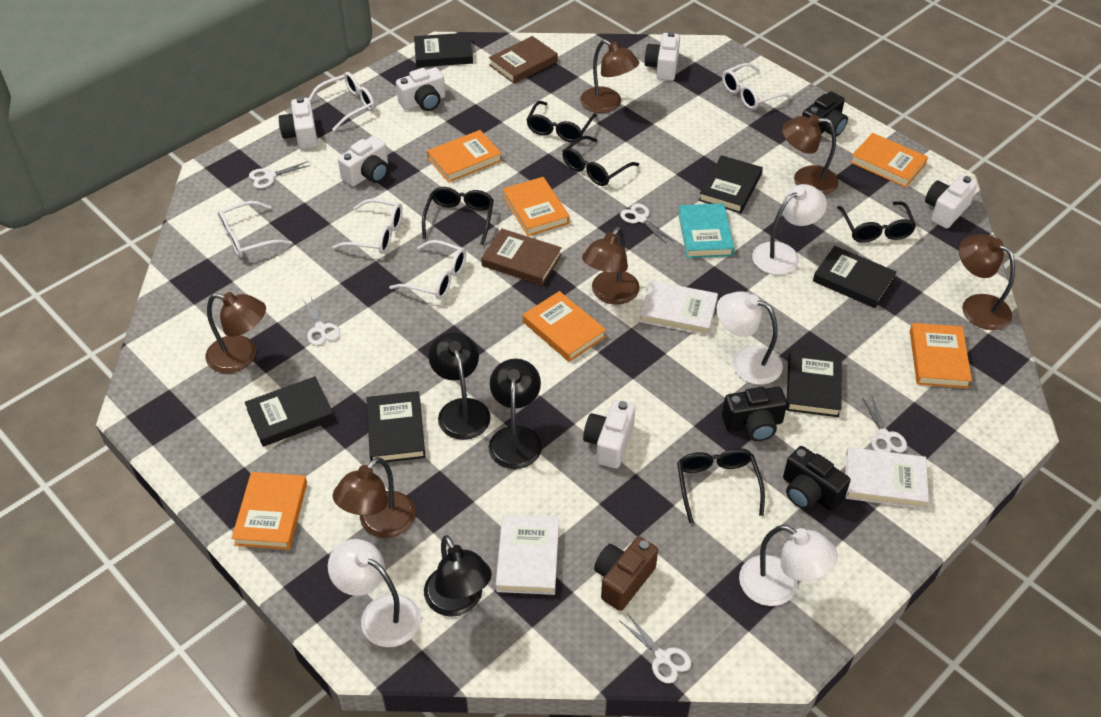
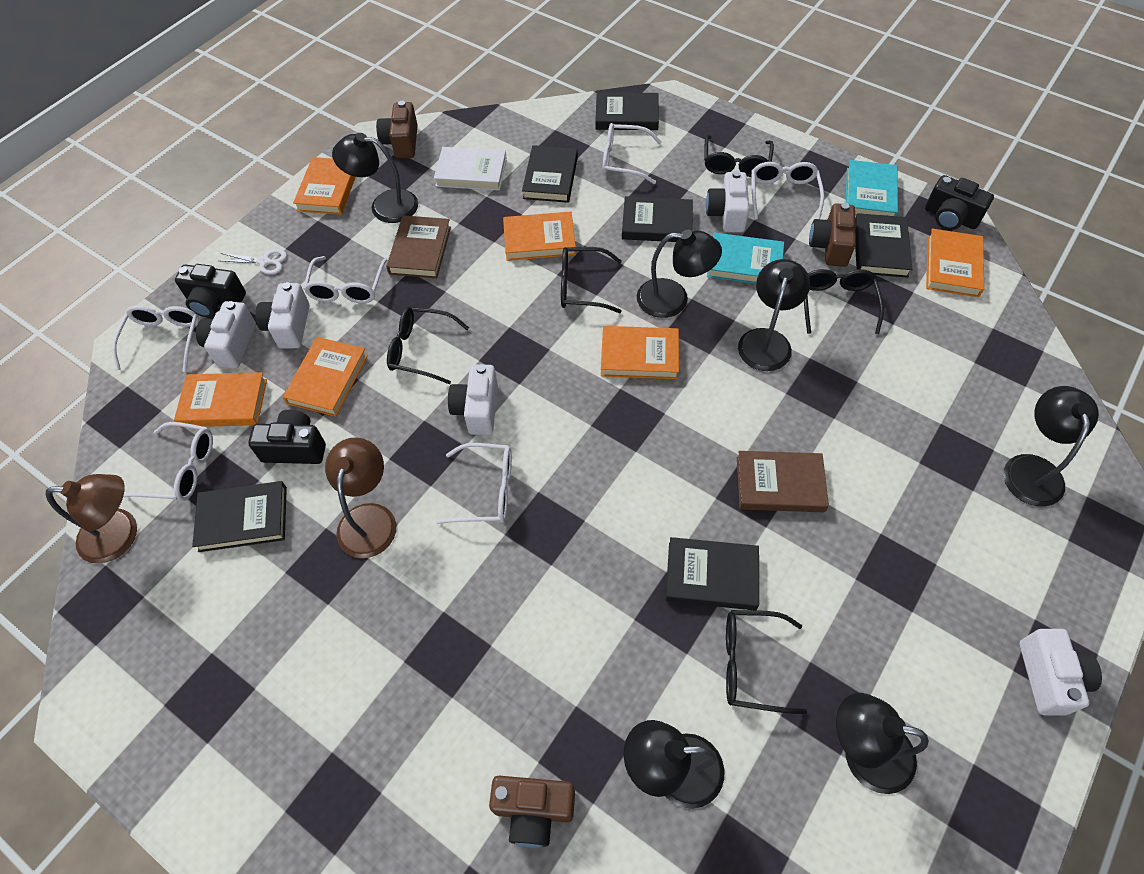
black lamp: 3 -> 6
brown camera: 1 -> 3
brown lamp: 6 -> 2
turquoise book: 1 -> 2
white book: 3 -> 1
white camera: 6 -> 5
white glasses: 5 -> 6
white lamp: 4 -> 0
white scissors: 5 -> 1

